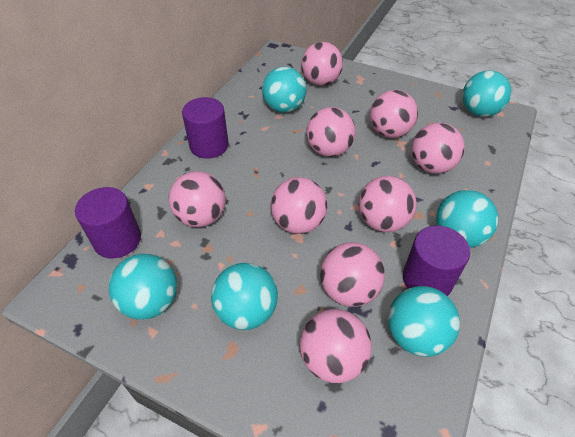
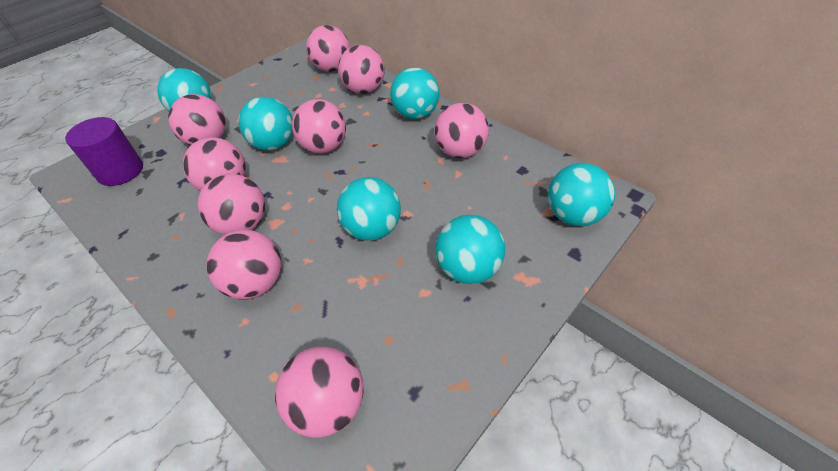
purple cylinder: 3 -> 1

